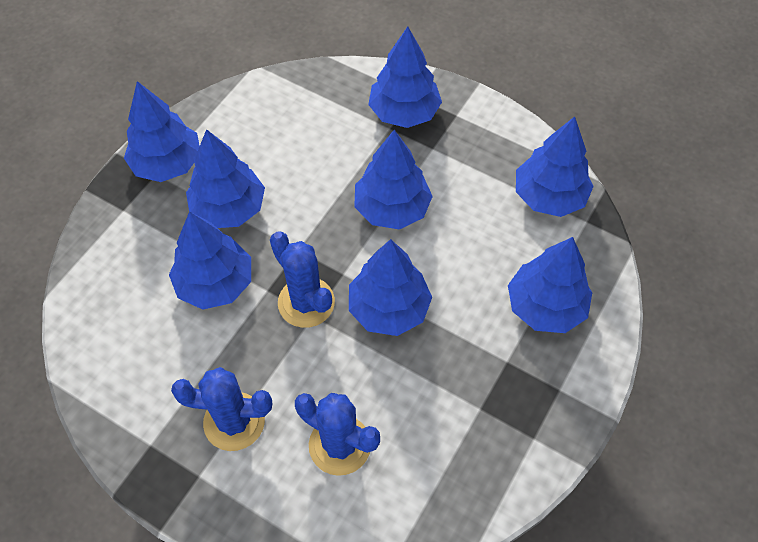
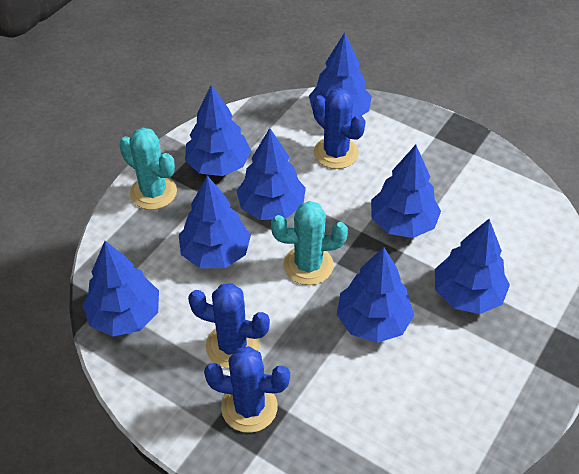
turquoise cactus: 0 -> 2

